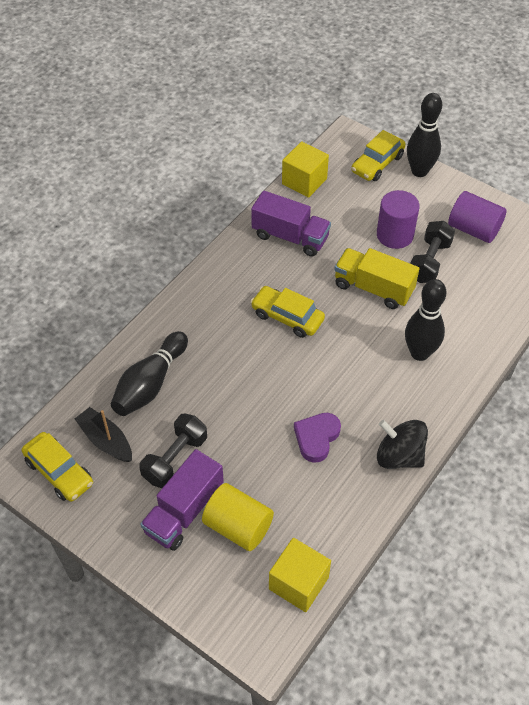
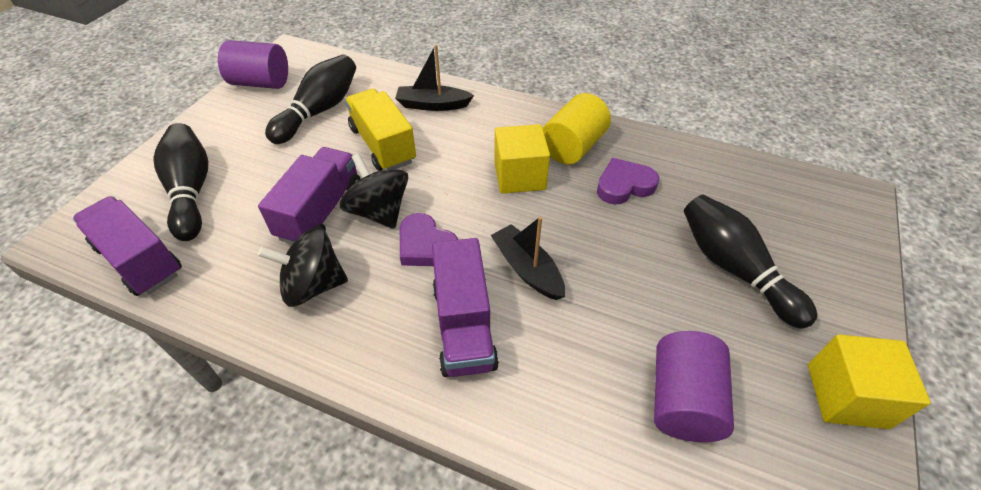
black boat: 1 -> 2
black dumbbell: 2 -> 0
black spinning top: 1 -> 2
purple heart: 1 -> 2
purple truck: 2 -> 3
yellow car: 3 -> 0

